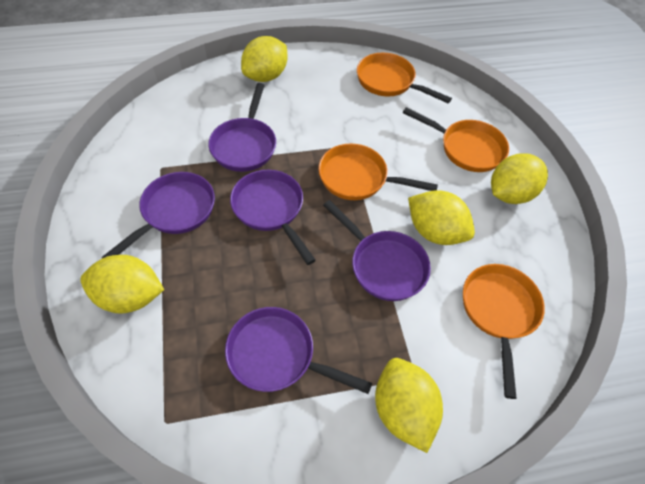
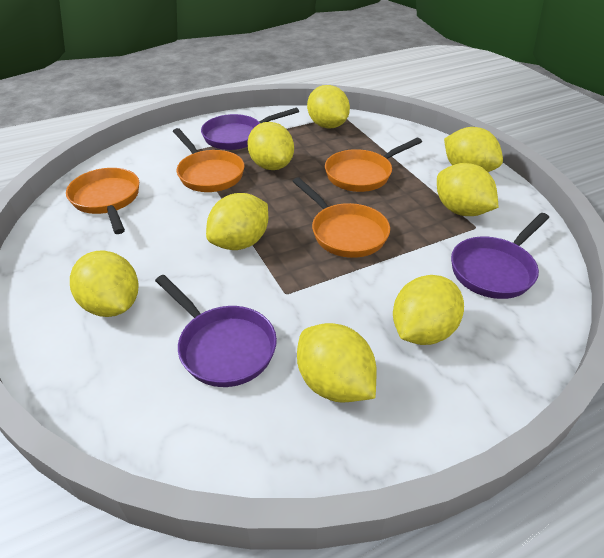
purple pan: 5 -> 3
yellow lemon: 5 -> 8

